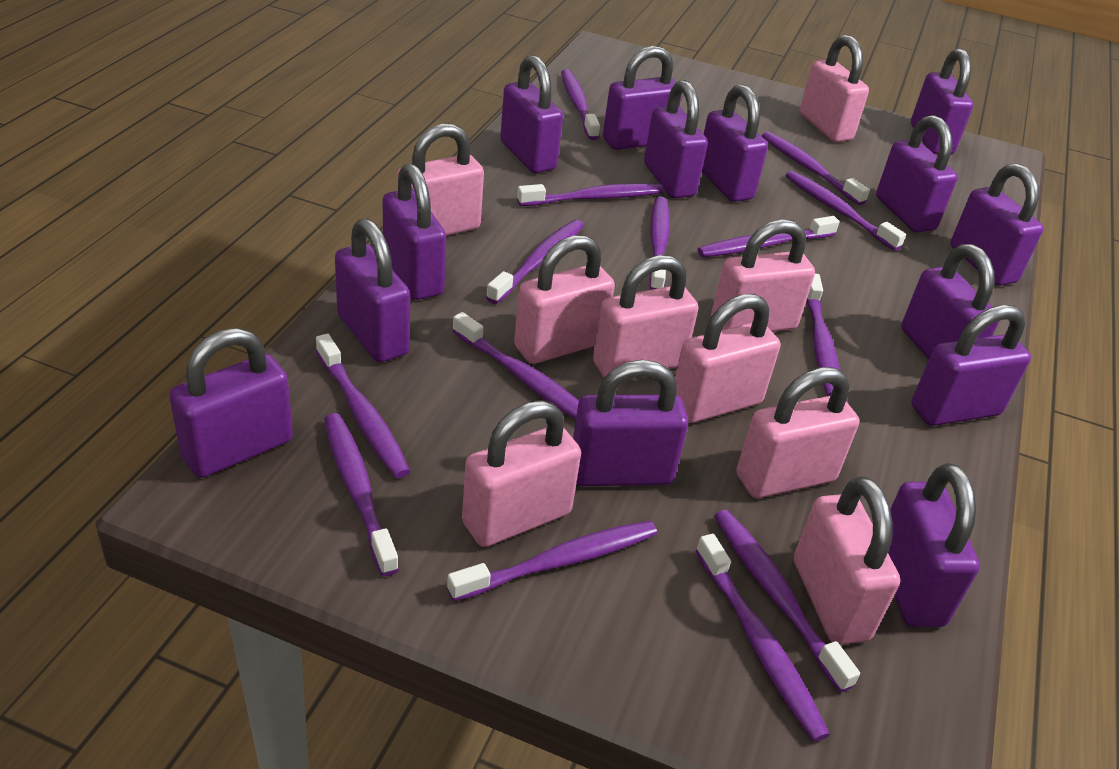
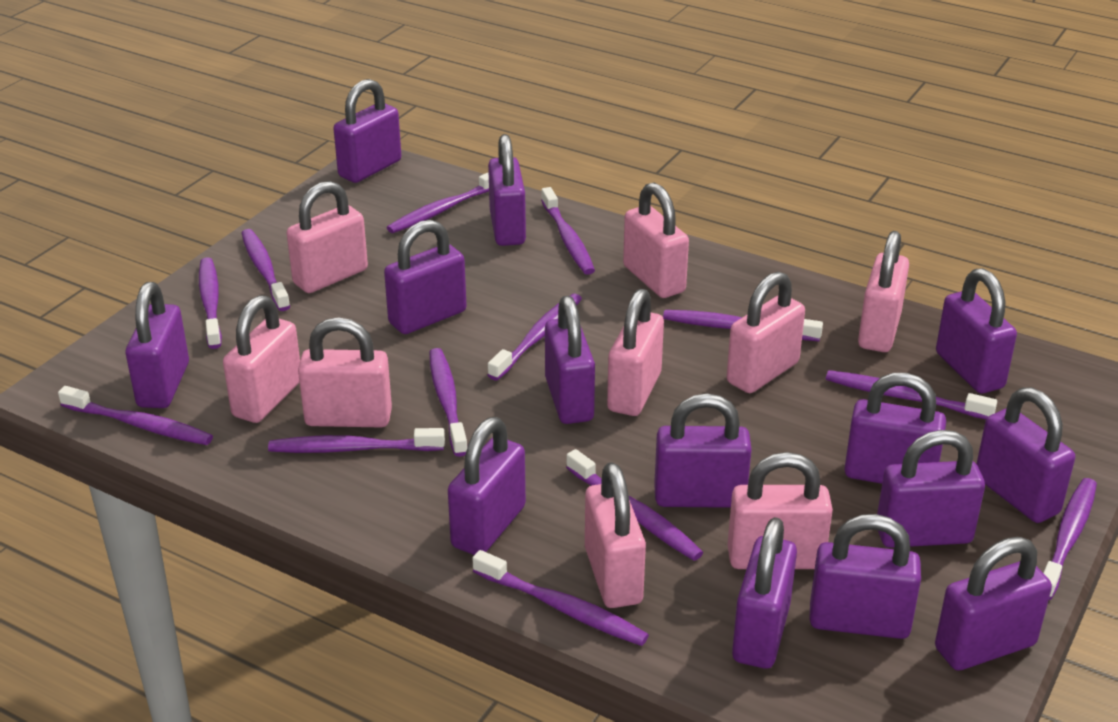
purple toothbrush: 14 -> 13

